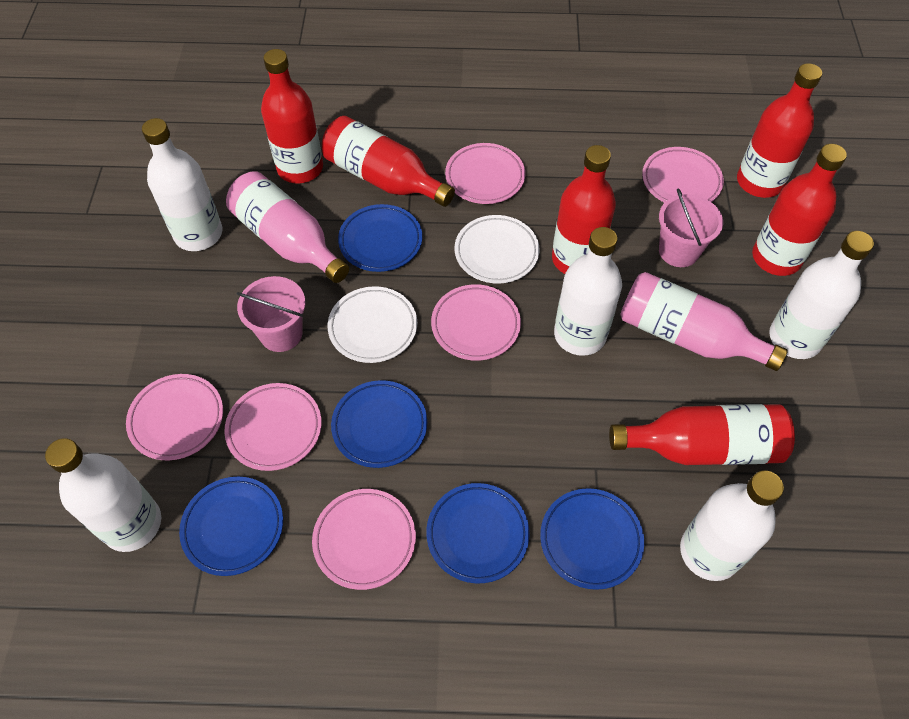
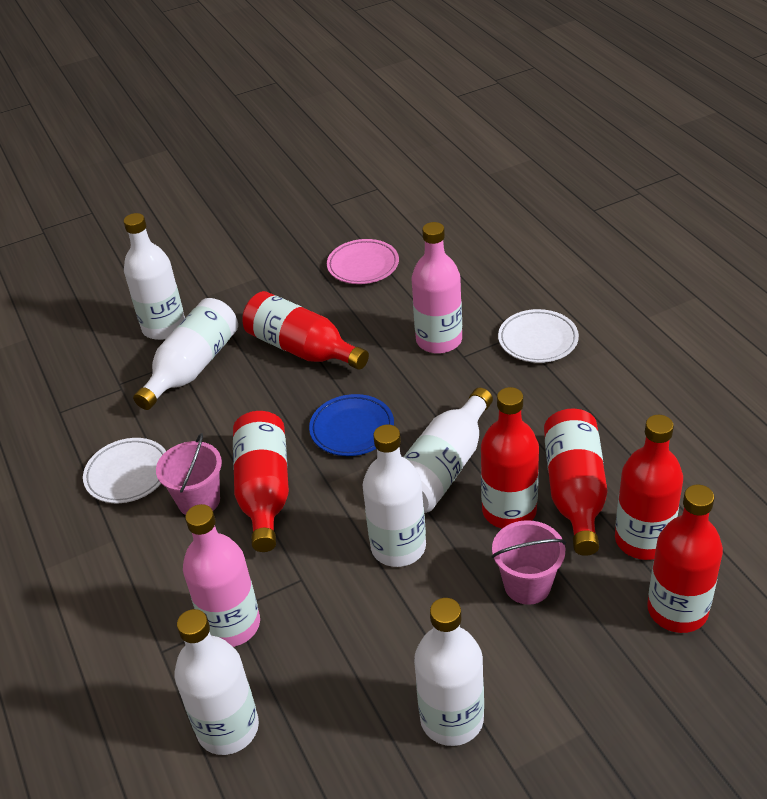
blue plate: 5 -> 1
pink plate: 6 -> 1
white bottle: 5 -> 6

